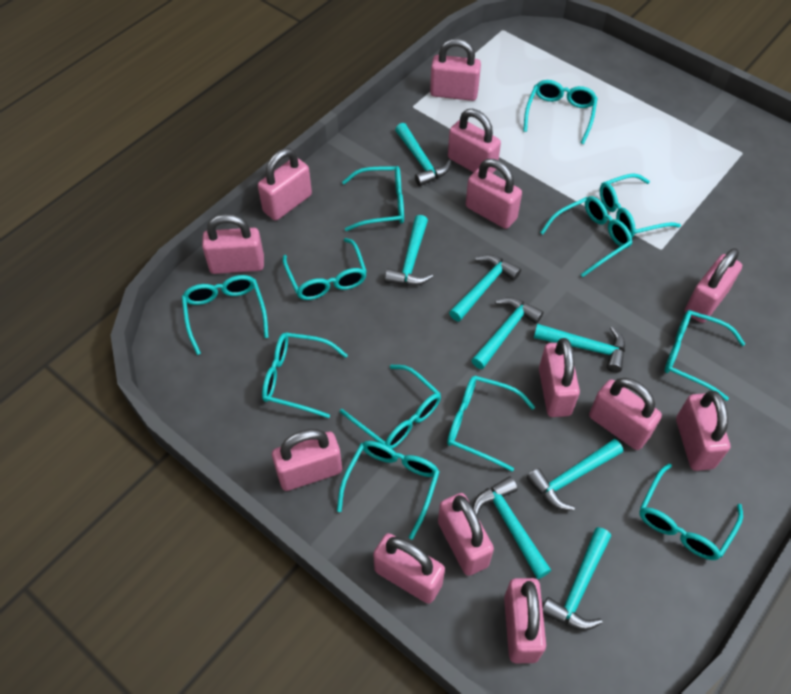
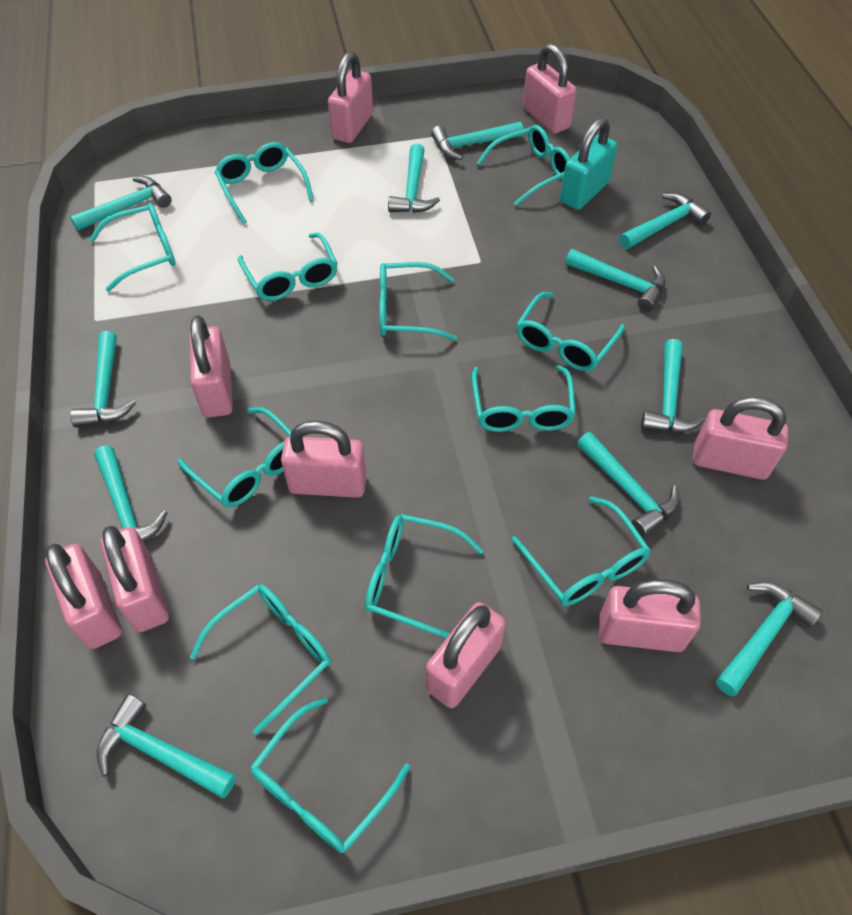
pink padlock: 13 -> 9
turquoise hammer: 8 -> 11
turquoise padlock: 0 -> 1

